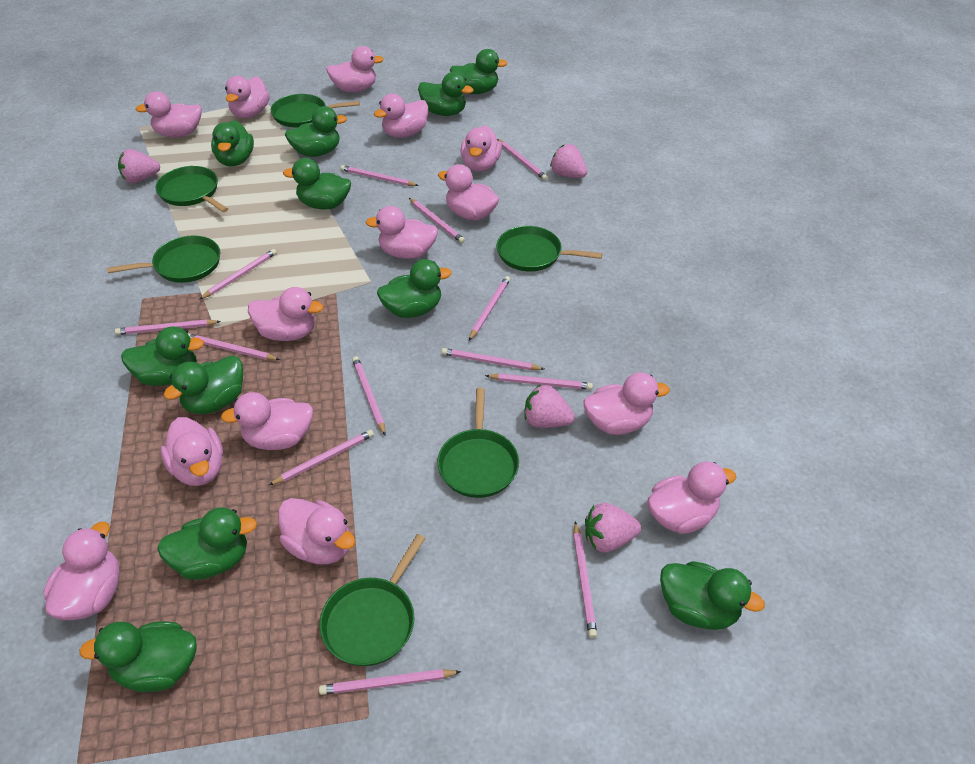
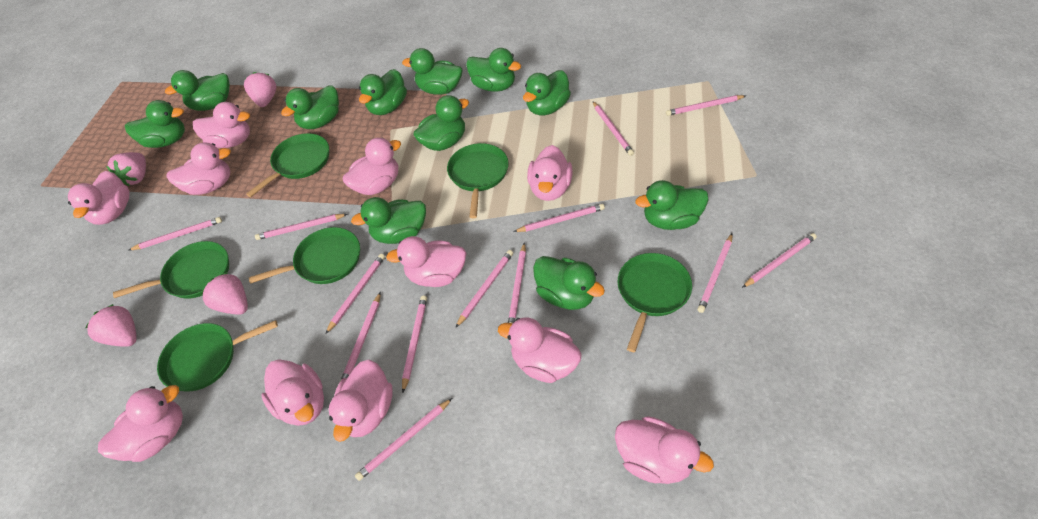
pink duck: 14 -> 11

